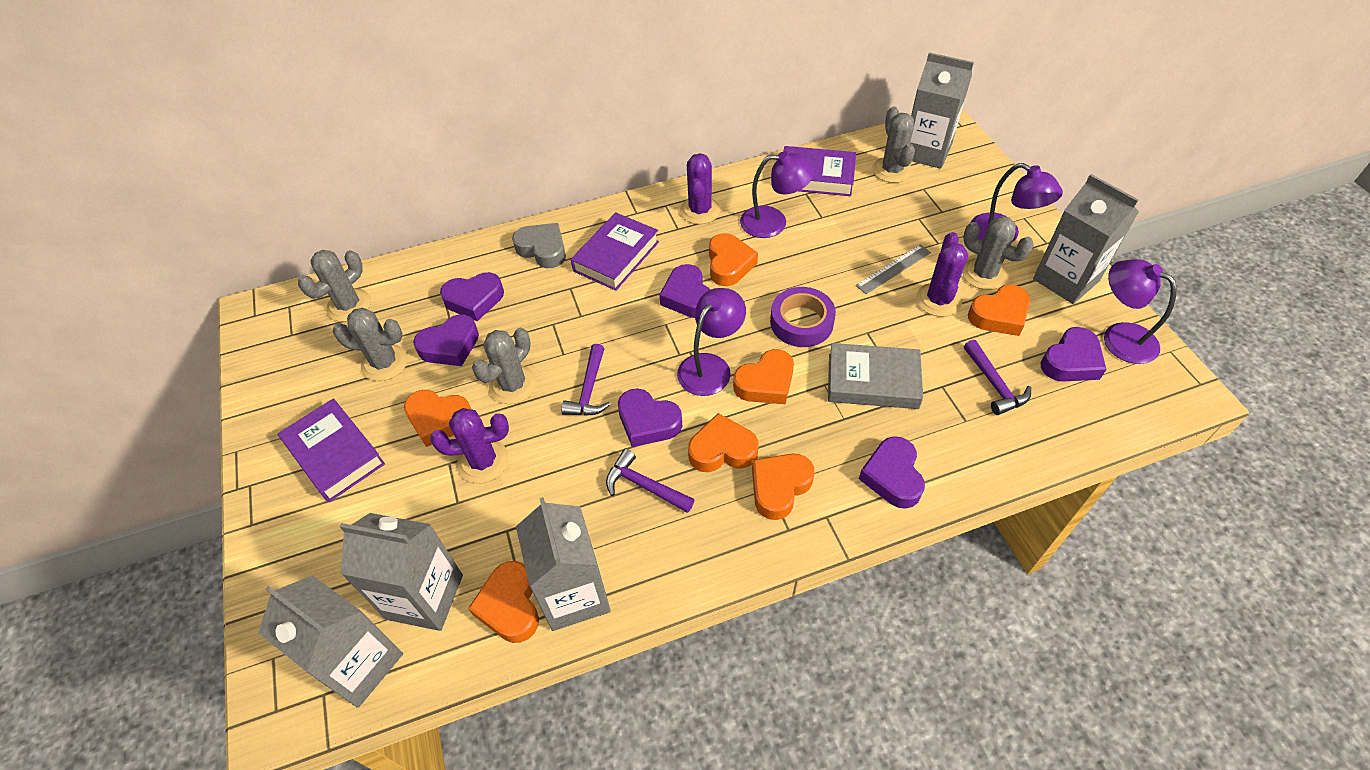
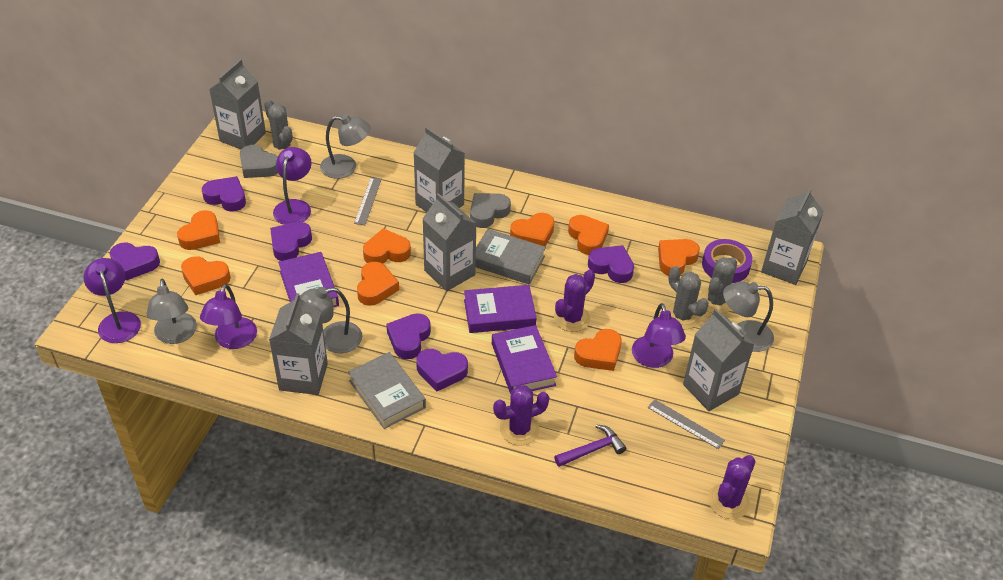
grey book: 1 -> 2
grey cactus: 5 -> 3
grey carton: 5 -> 6
grey heart: 1 -> 2
grey lamp: 0 -> 4
grey ruler: 1 -> 2
orange heart: 7 -> 8
purple hammer: 3 -> 1

